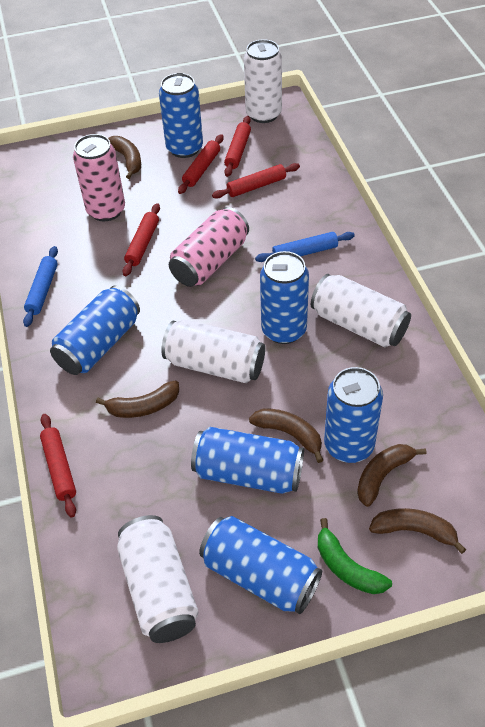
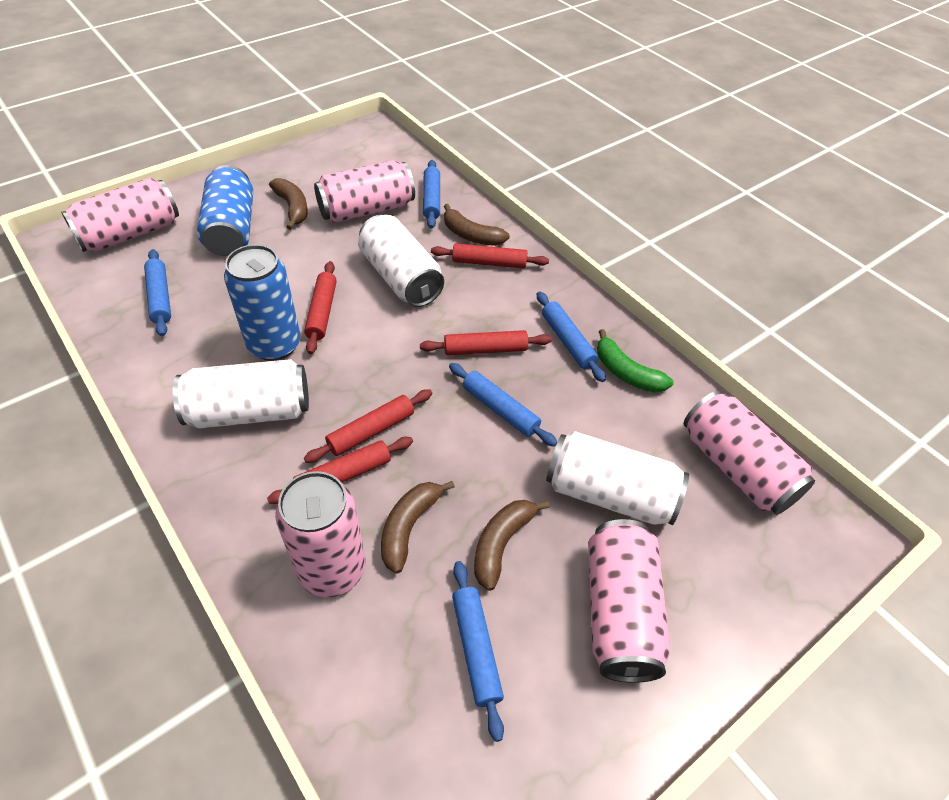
blue can: 6 -> 2
blue rolling pin: 2 -> 5
brown banana: 5 -> 4
pink can: 2 -> 5
white can: 4 -> 3

